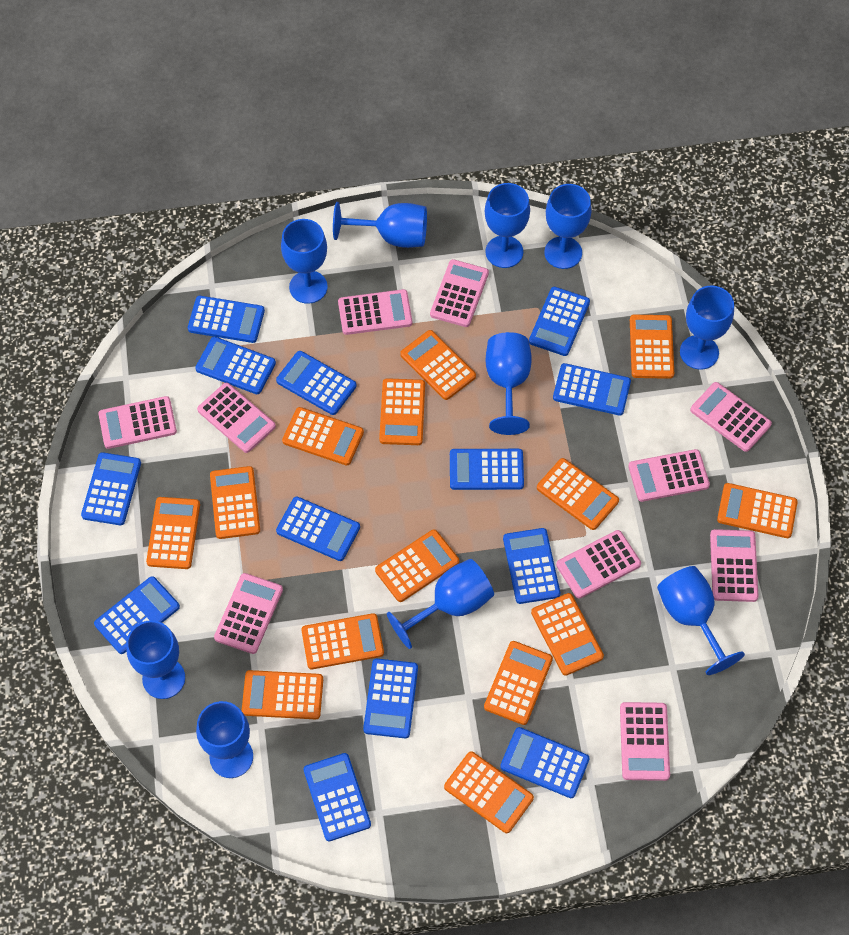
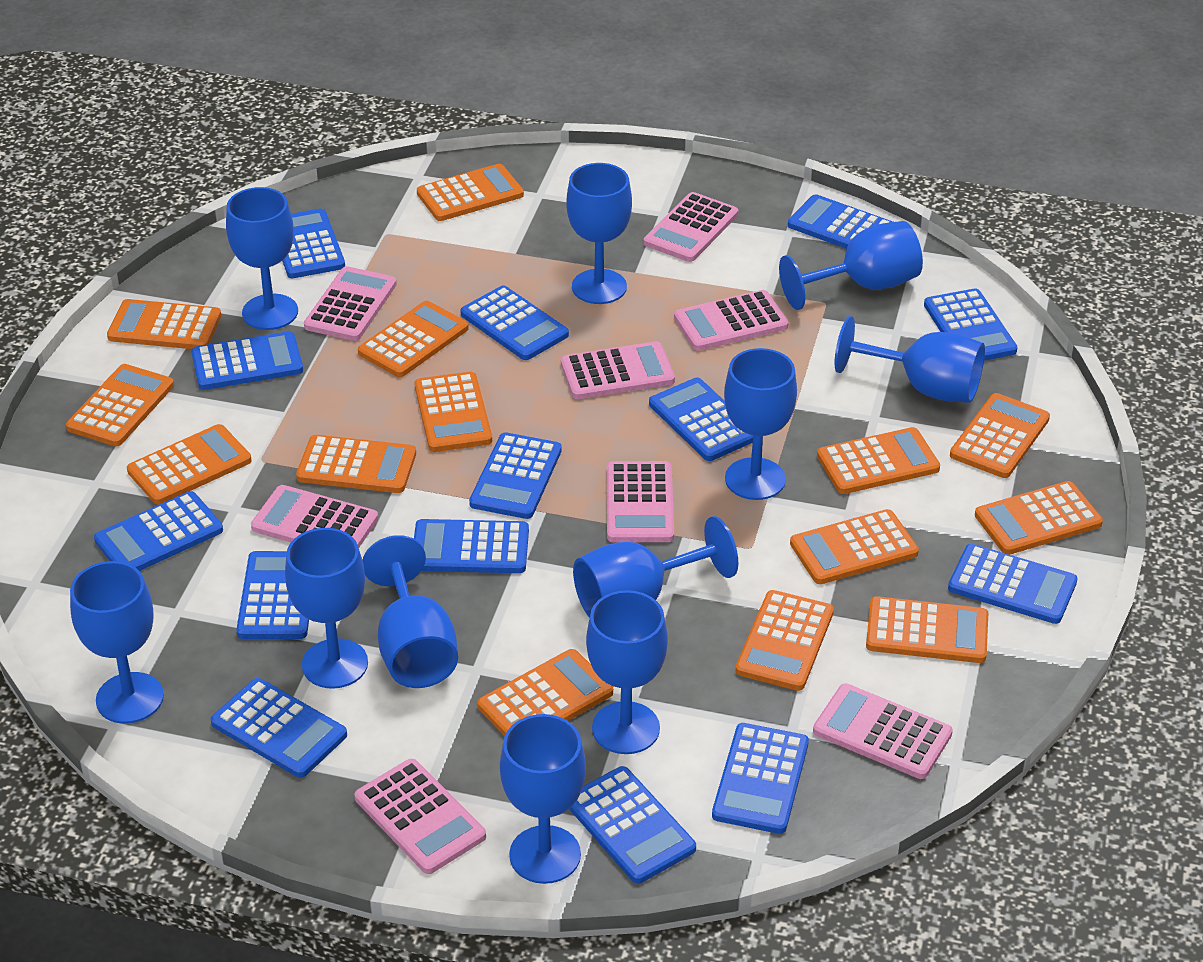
blue calculator: 13 -> 14
blue goblet: 10 -> 11
pink calculator: 10 -> 8

